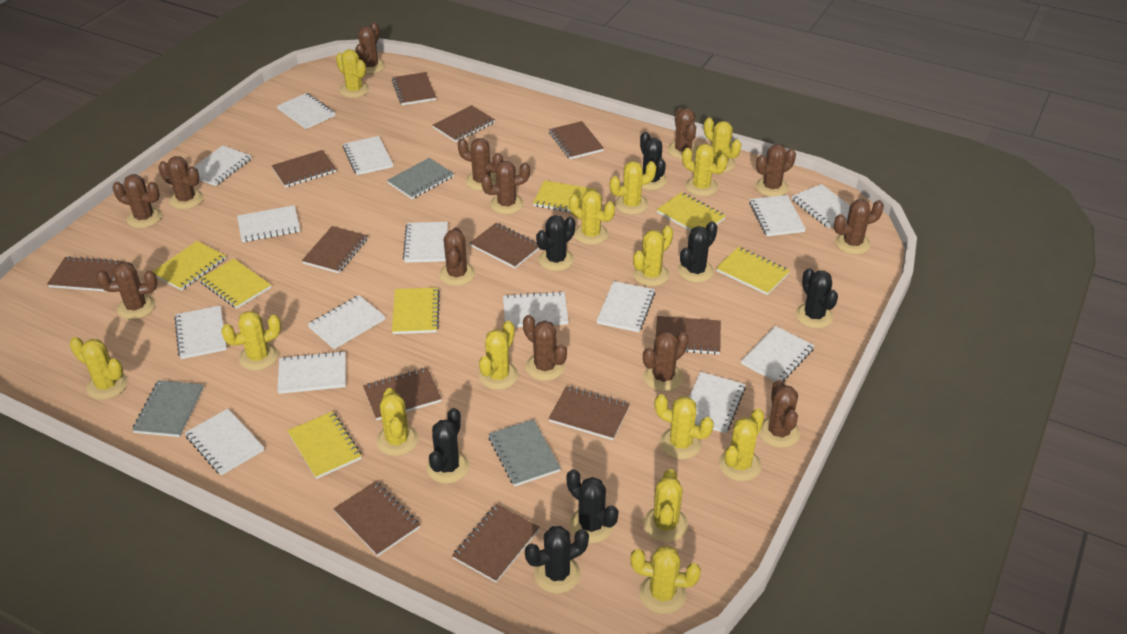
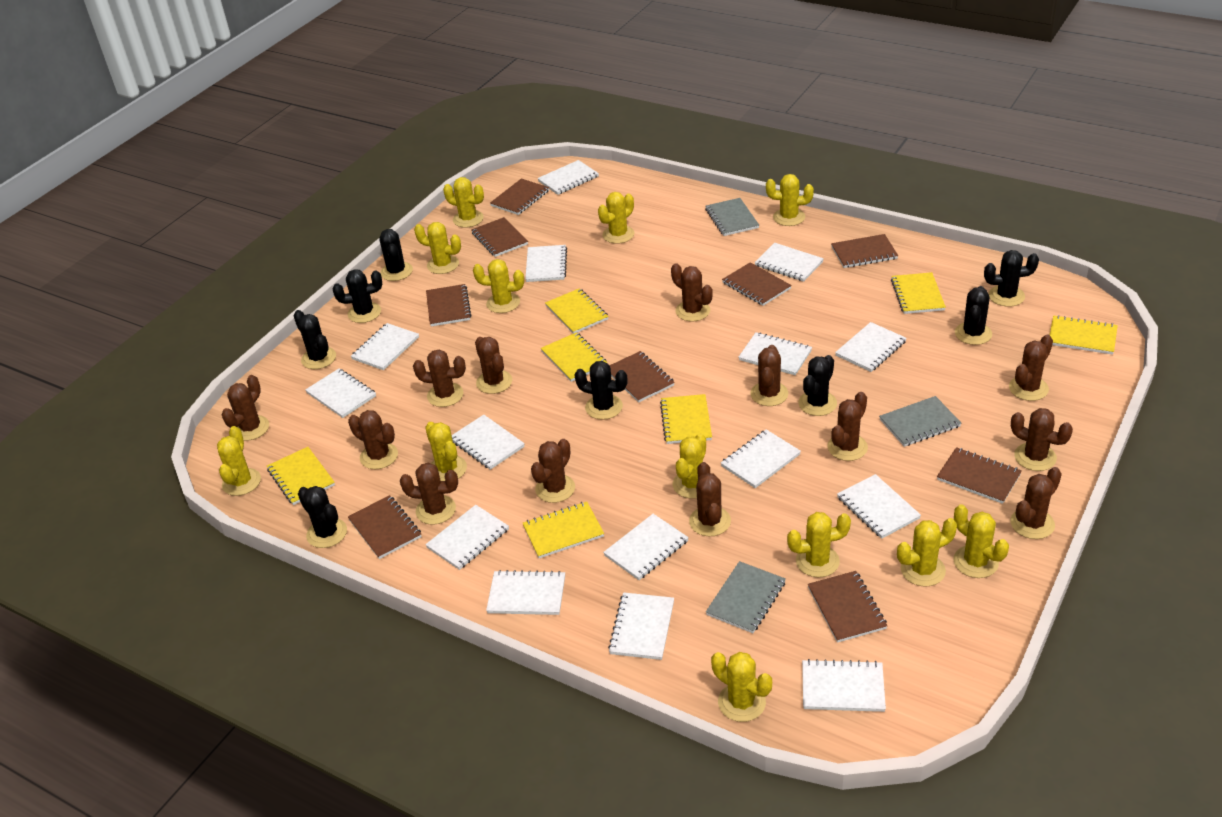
black cactus: 7 -> 8
brown notebook: 12 -> 9
yellow cactus: 14 -> 12

